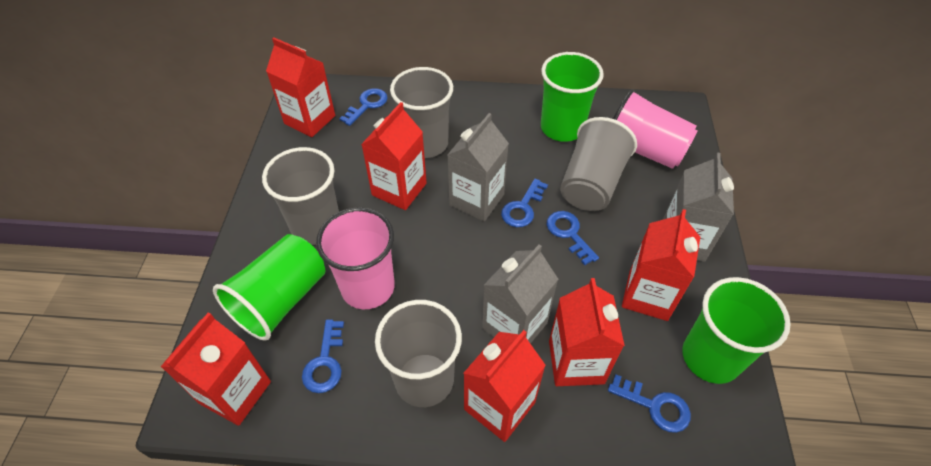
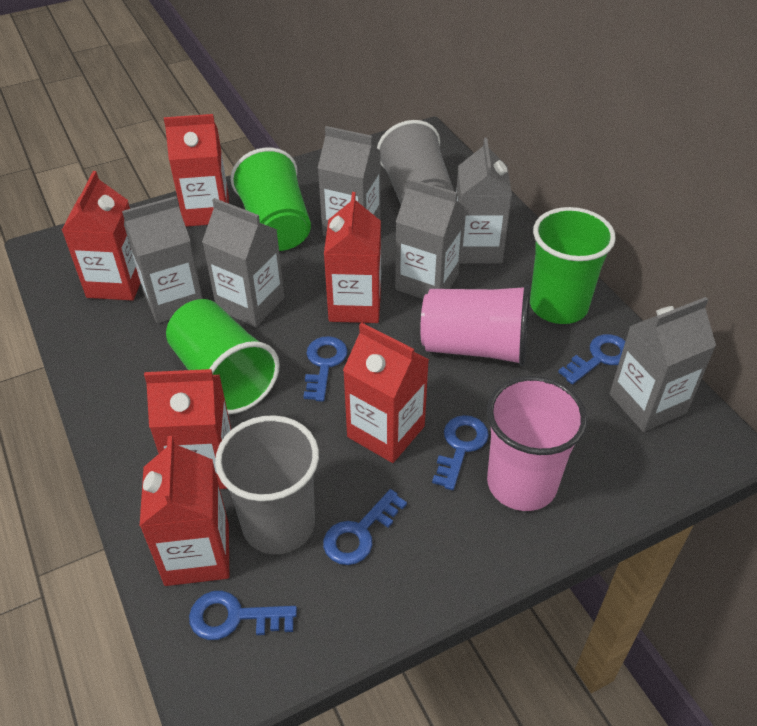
grey carton: 3 -> 6
grey cup: 4 -> 2

